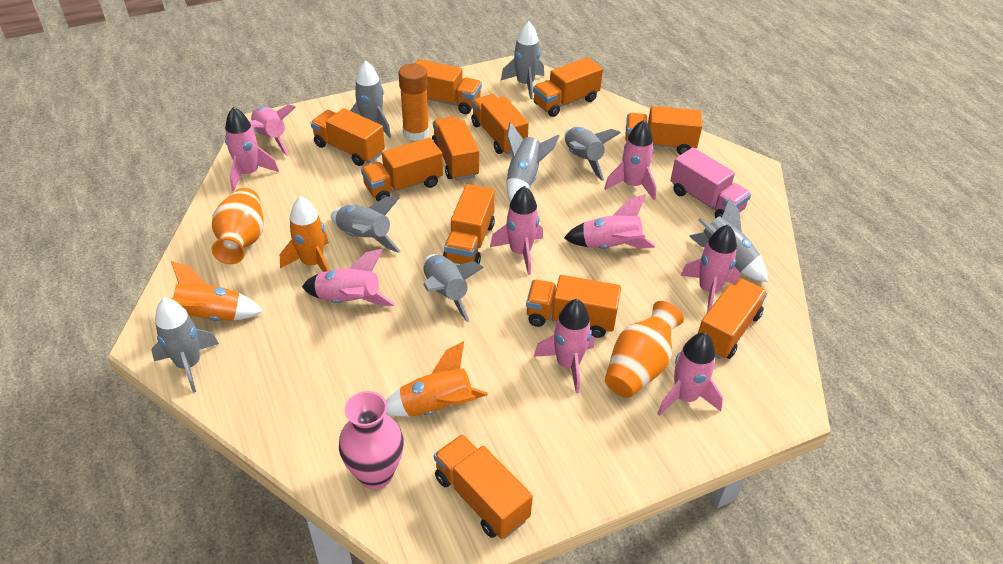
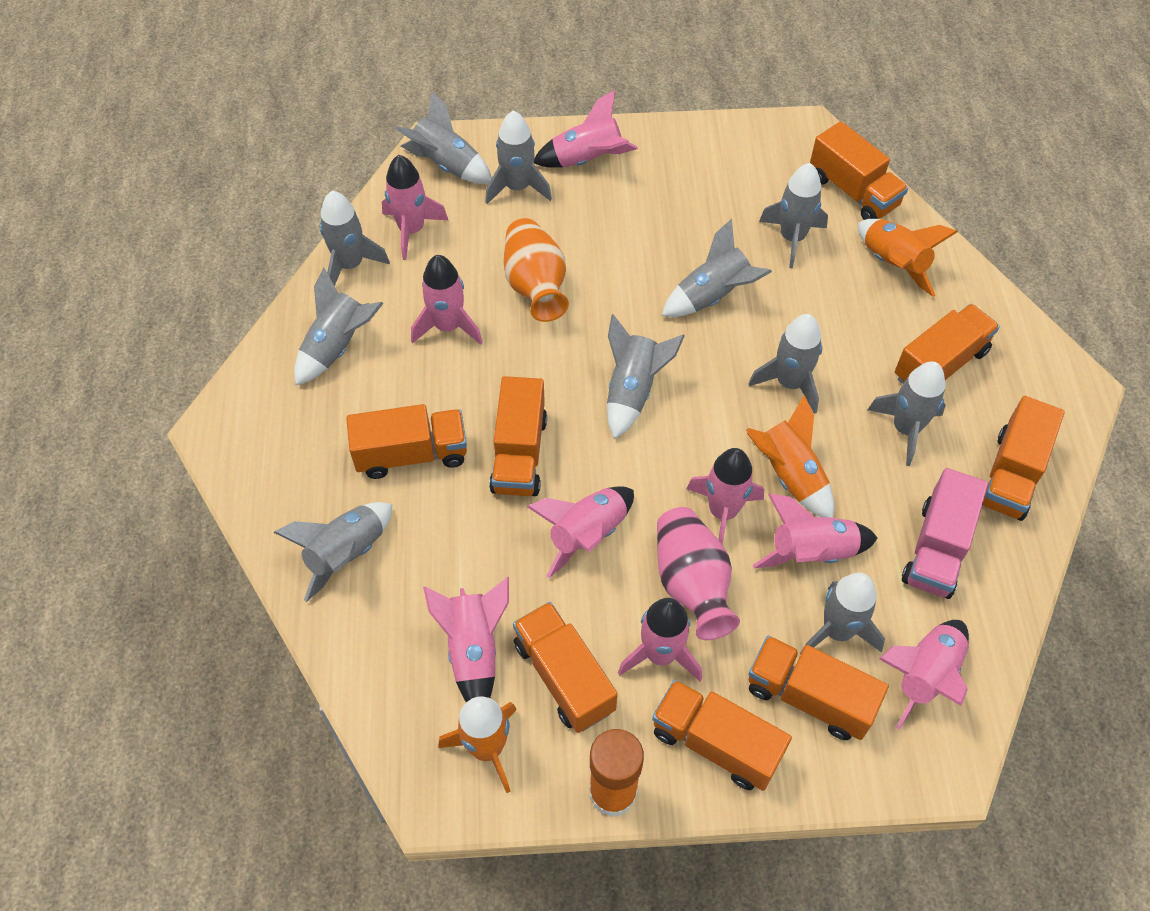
grey rocket: 8 -> 11
orange truck: 11 -> 8
orange vase: 2 -> 1

